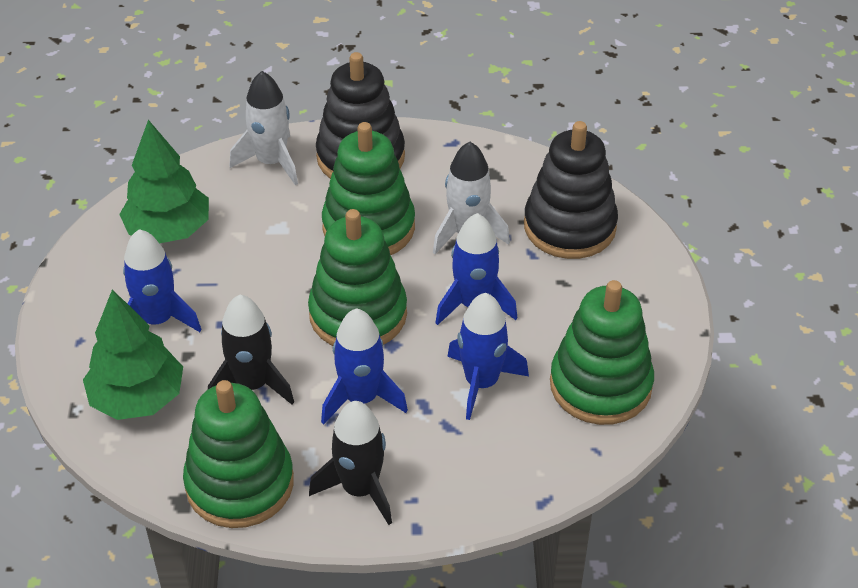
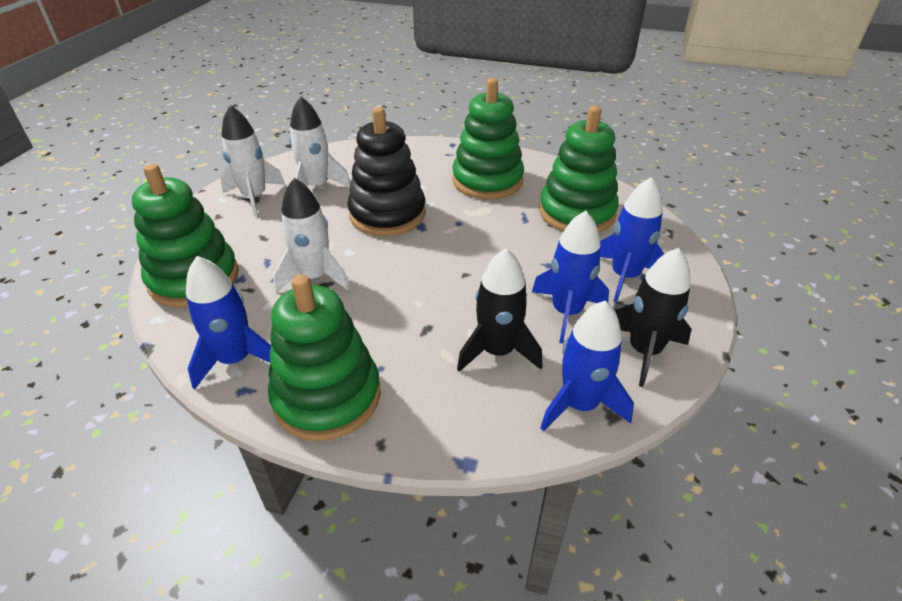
black stacking toy: 2 -> 1
green tree: 2 -> 0
white rocket: 2 -> 3

